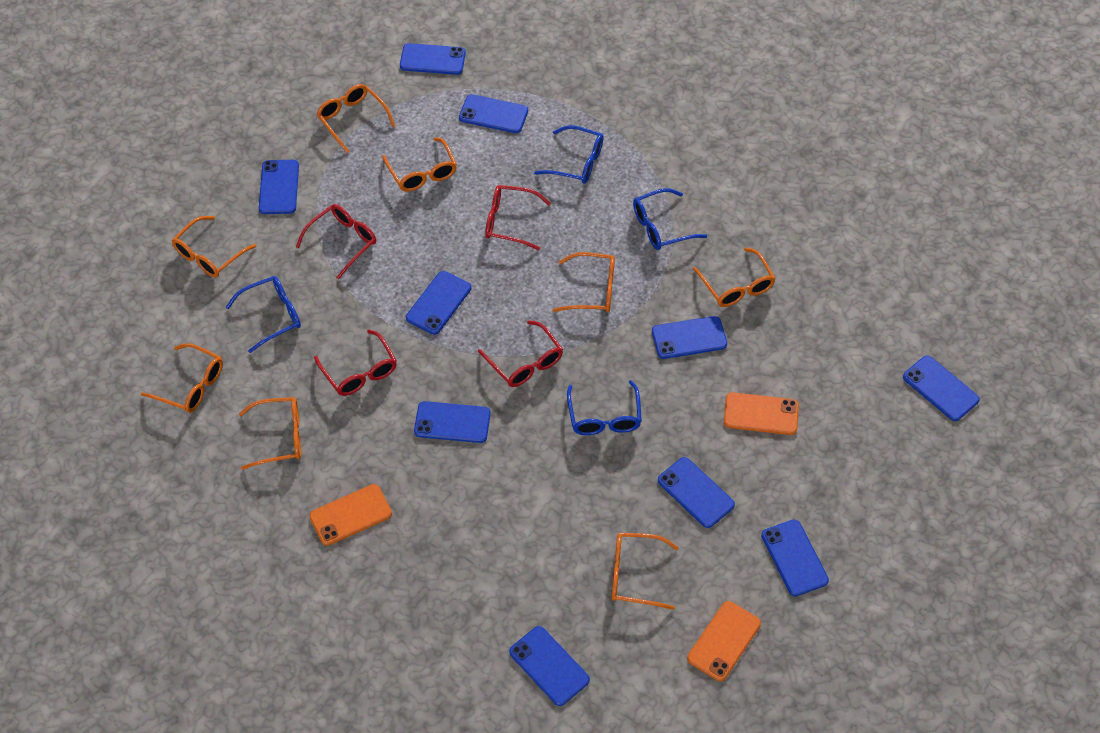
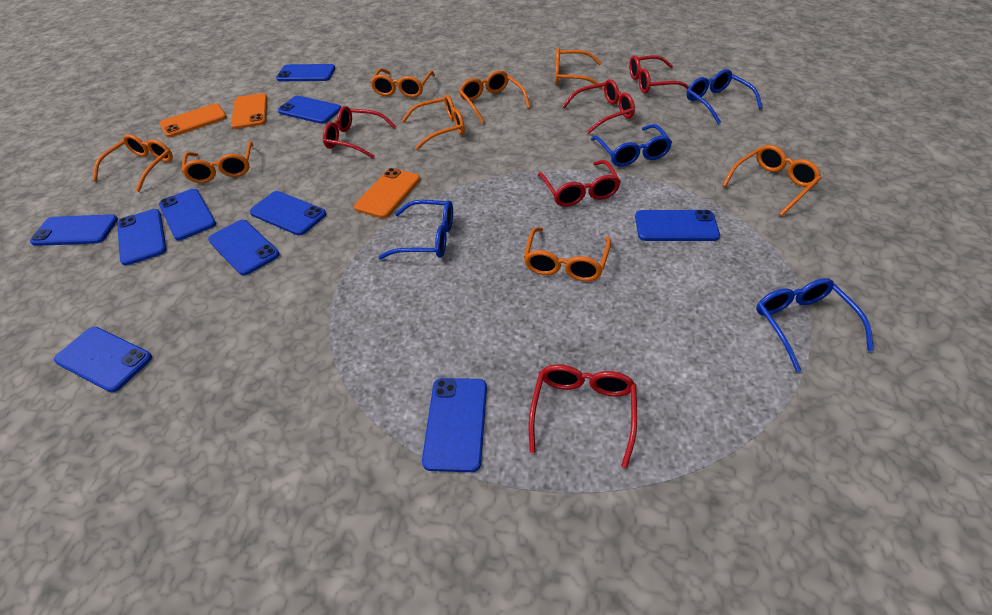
red glasses: 4 -> 5

